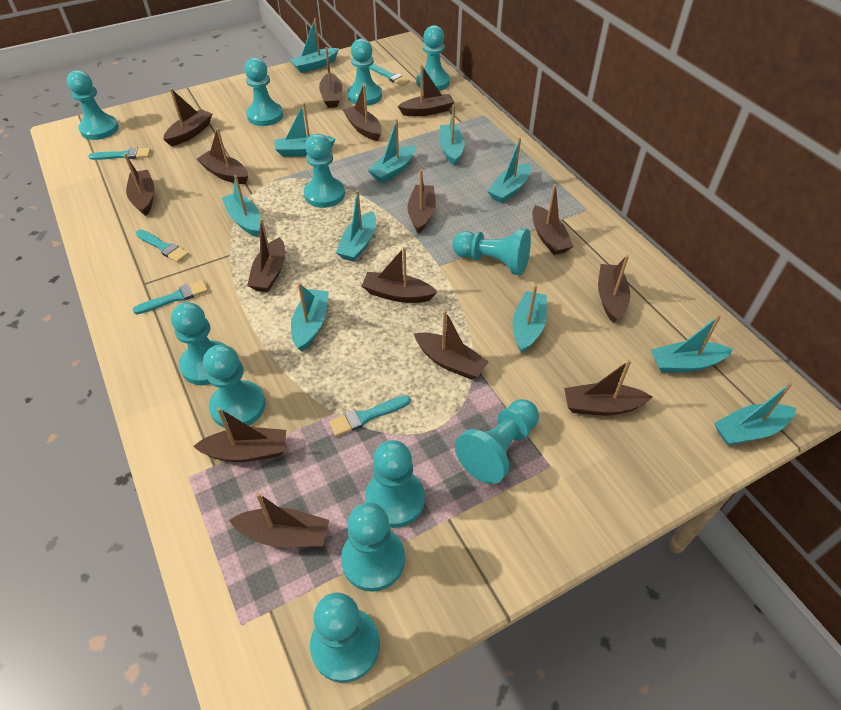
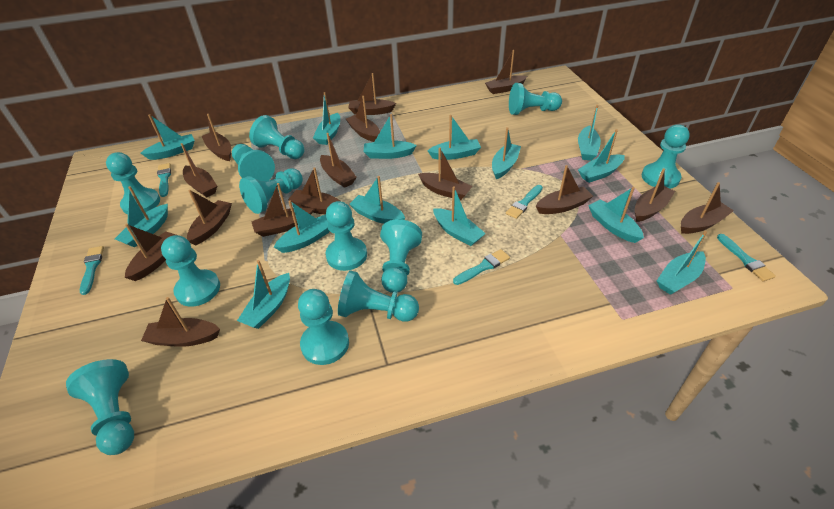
turquoise boat: 11 -> 14

